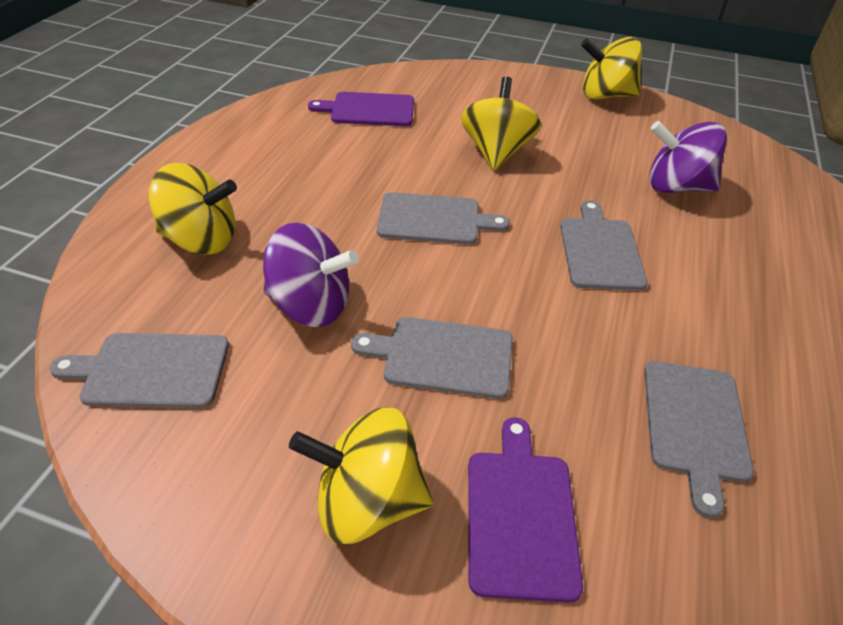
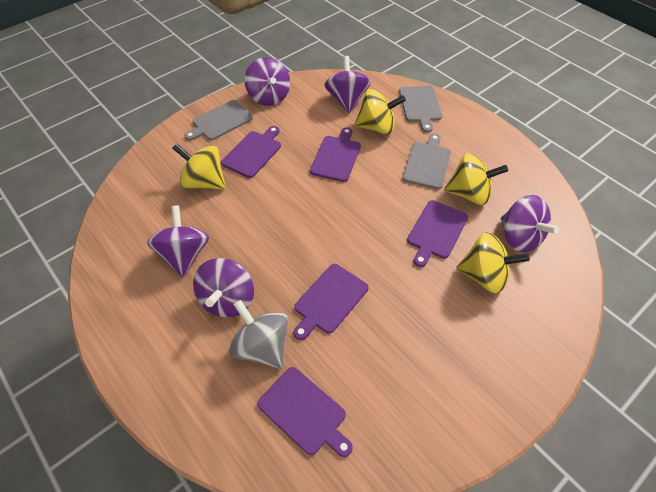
grey cutting board: 5 -> 3
grey spinning top: 0 -> 1
purple cutting board: 2 -> 5
purple spinning top: 2 -> 5

